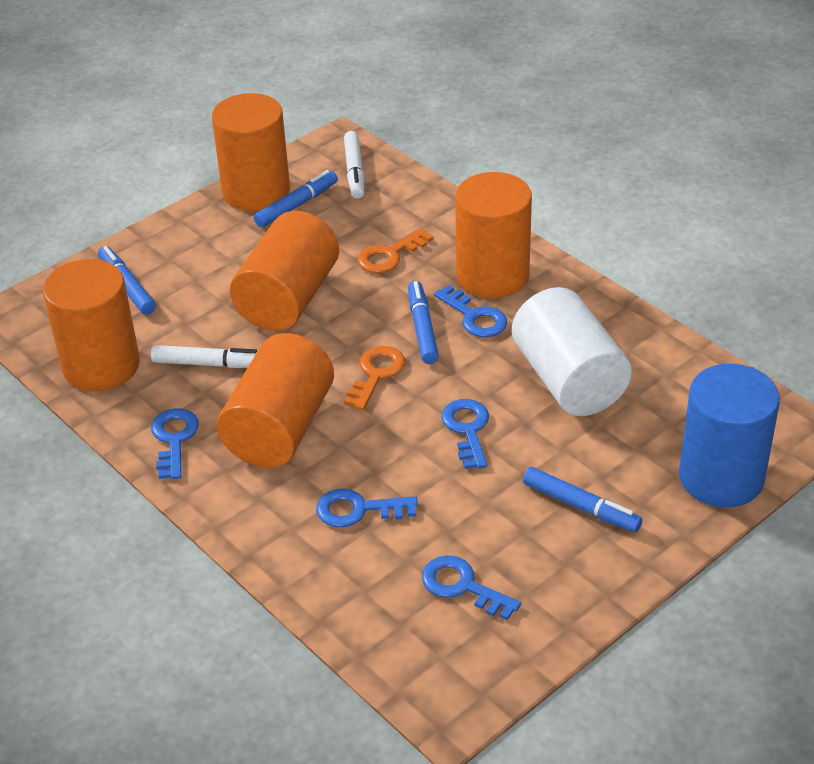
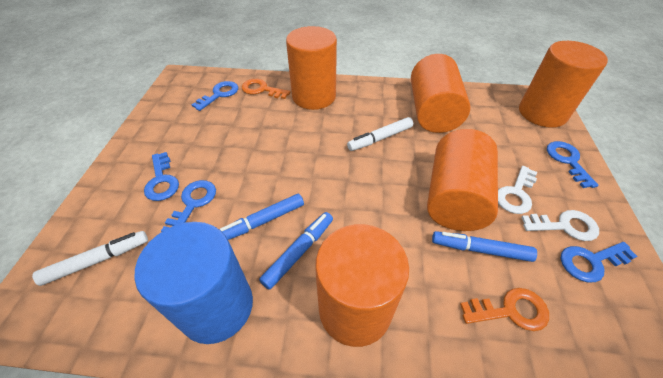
blue marker: 4 -> 3
white cylinder: 1 -> 0
white key: 0 -> 2

